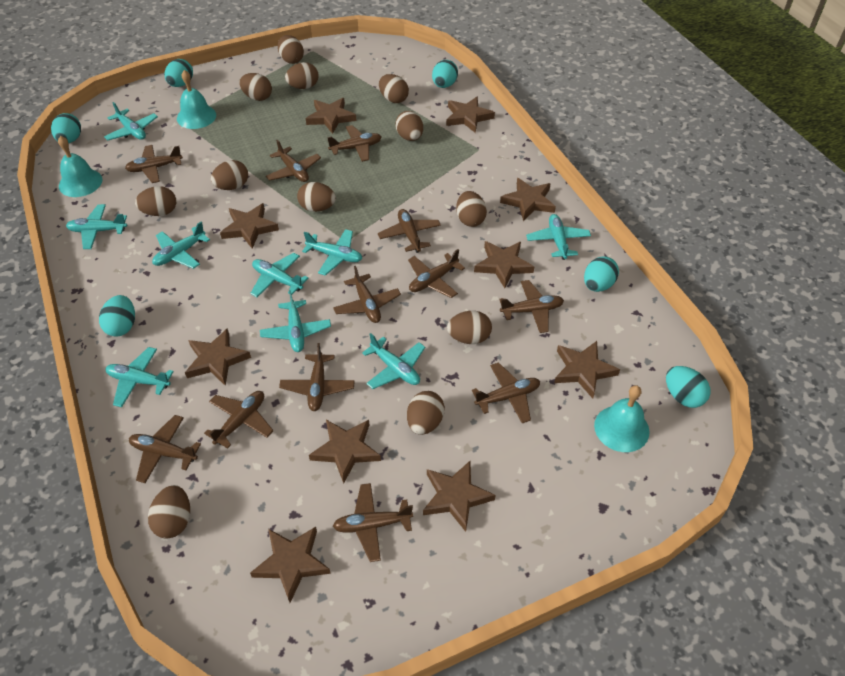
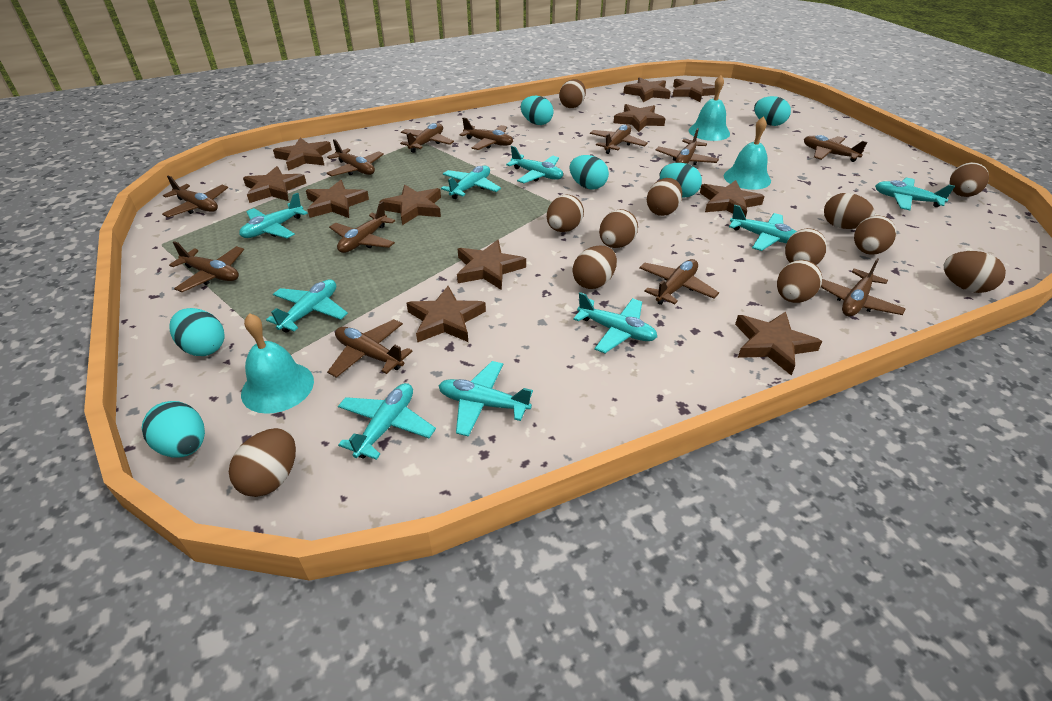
brown star: 10 -> 11

